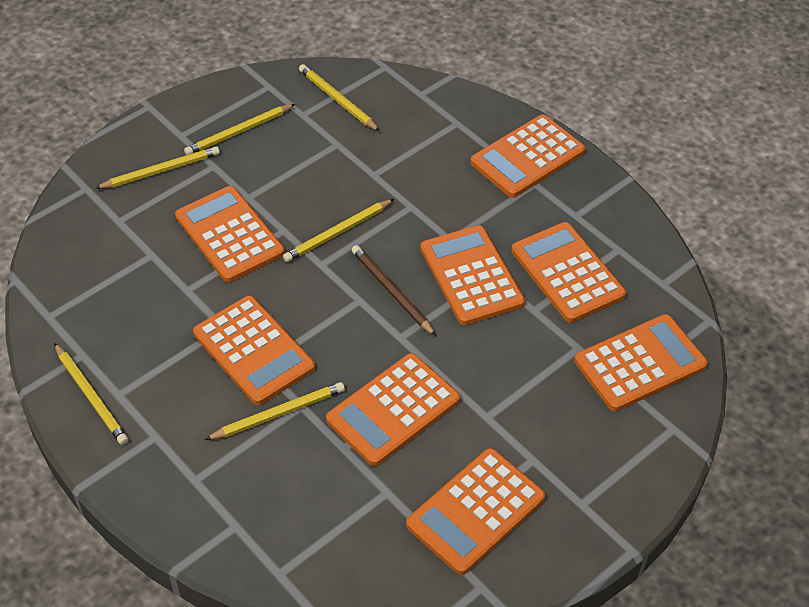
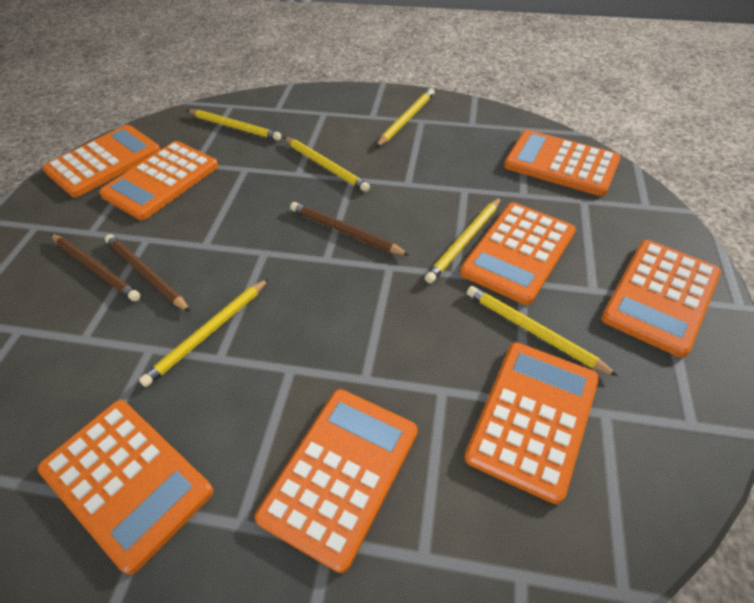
brown pencil: 1 -> 3

